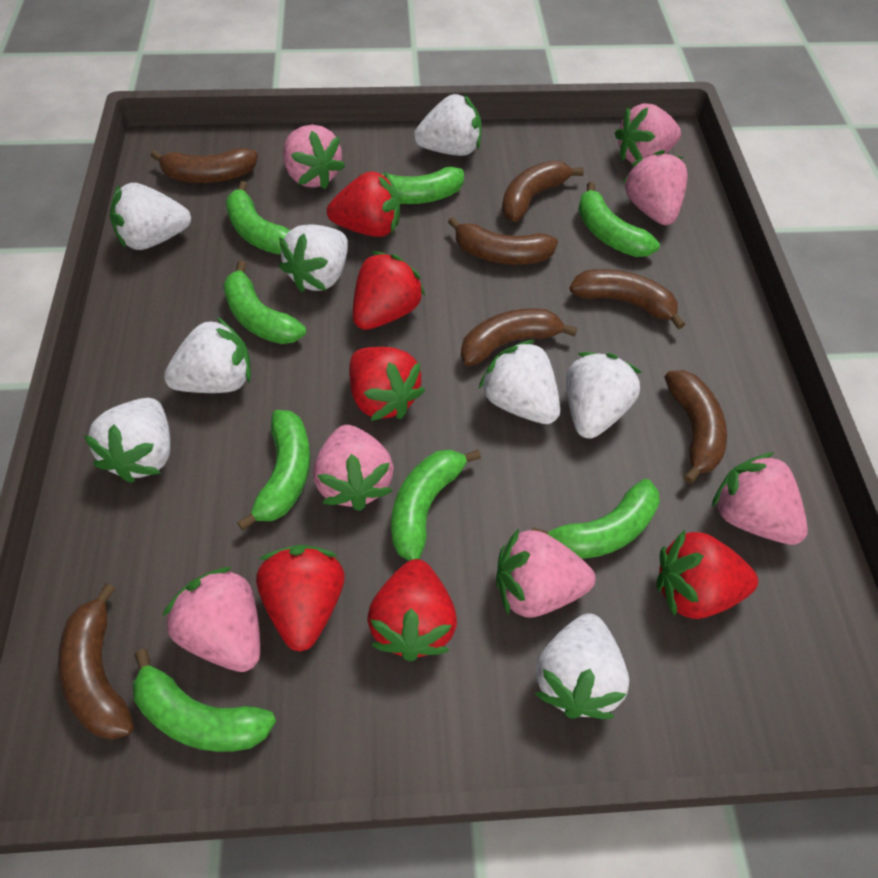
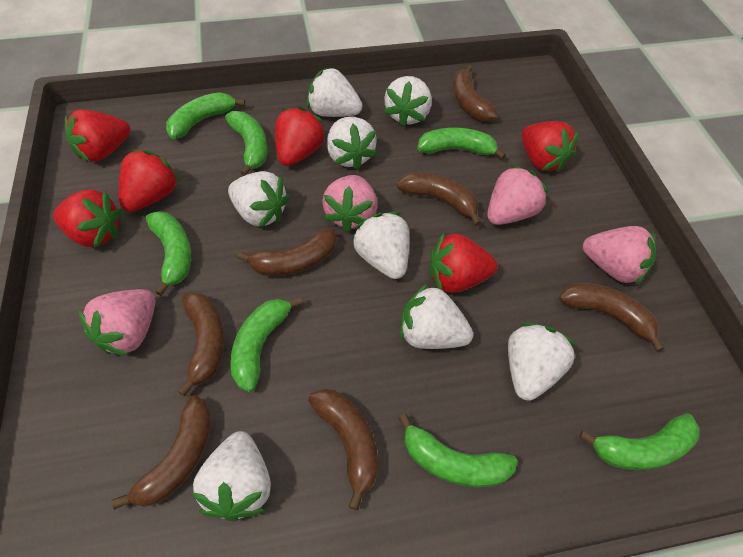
green banana: 8 -> 7
pink strawberry: 7 -> 4

